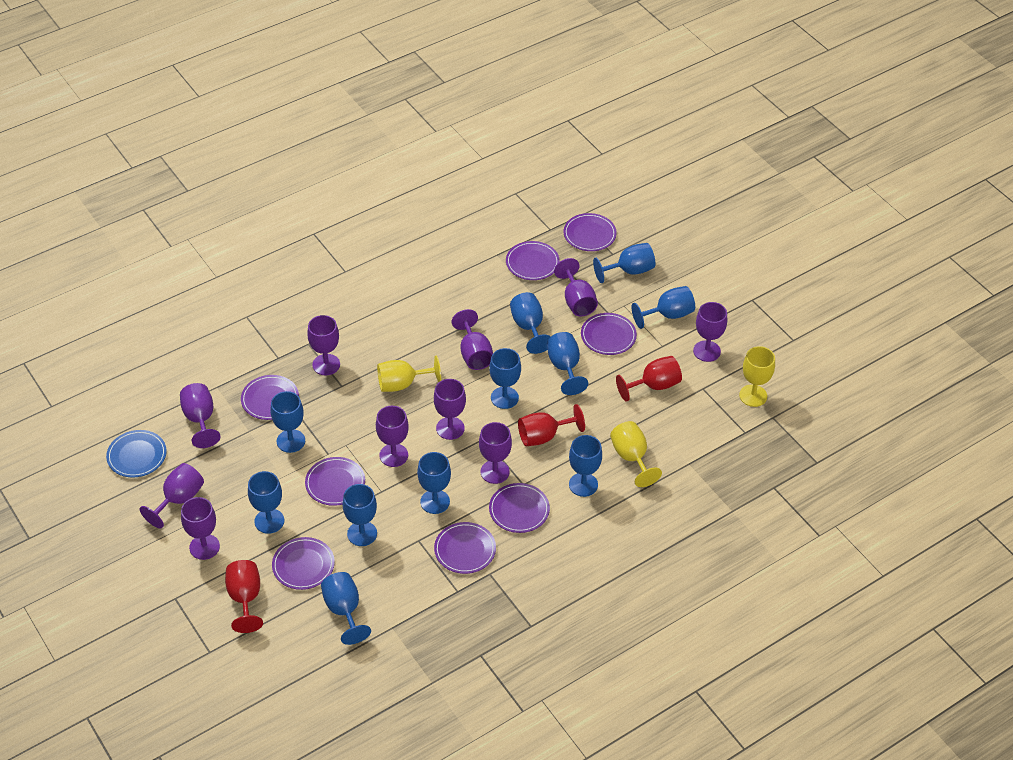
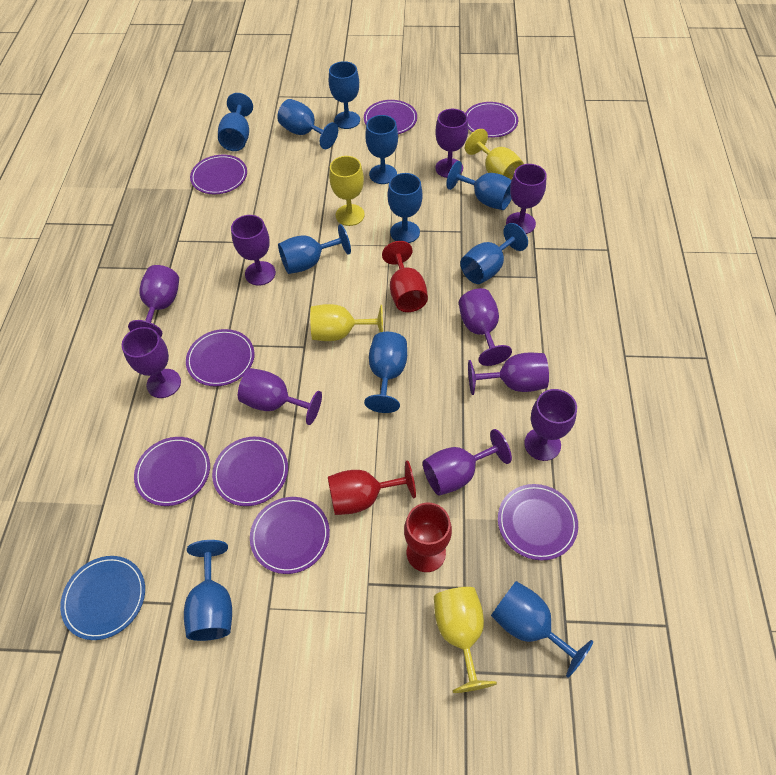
yellow goblet: 3 -> 4

